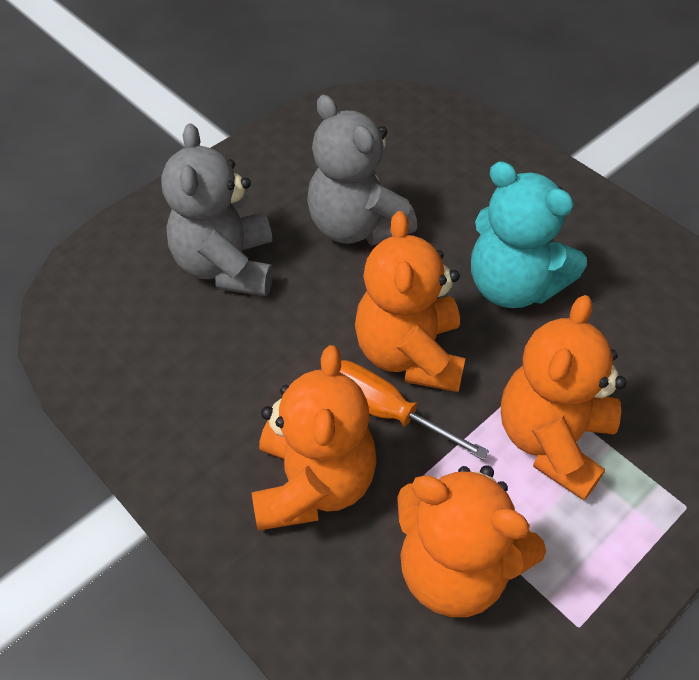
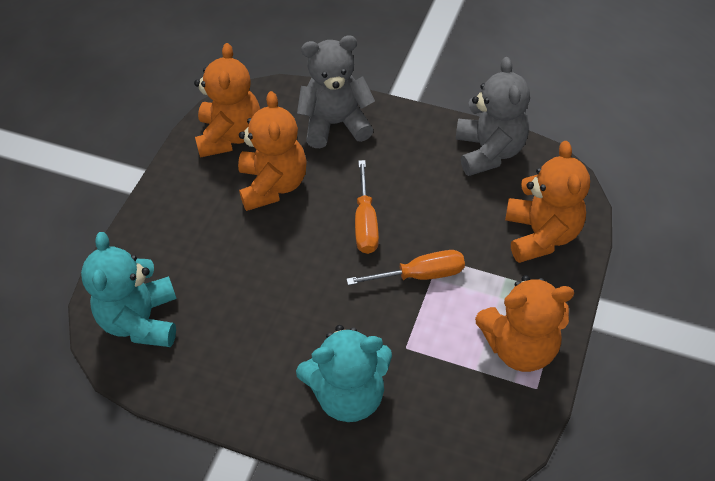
orange screwdriver: 1 -> 2
turquoise teddy bear: 1 -> 2

